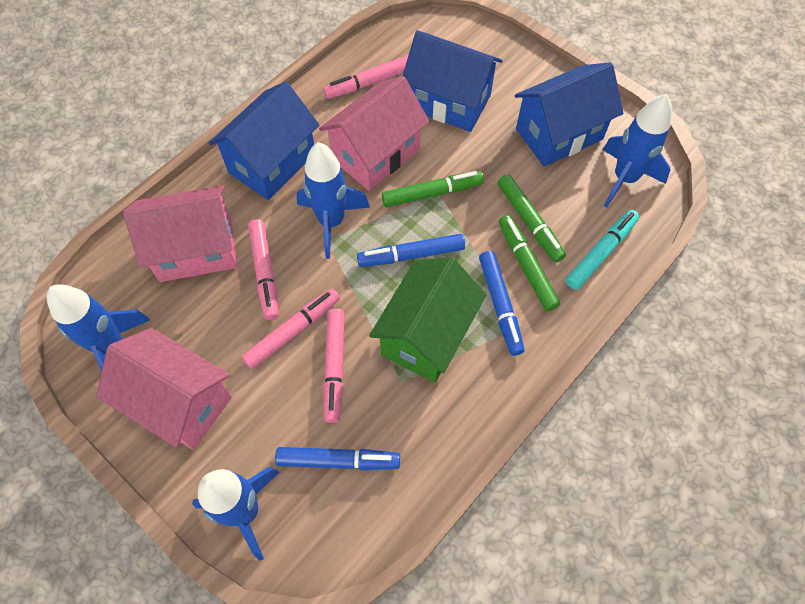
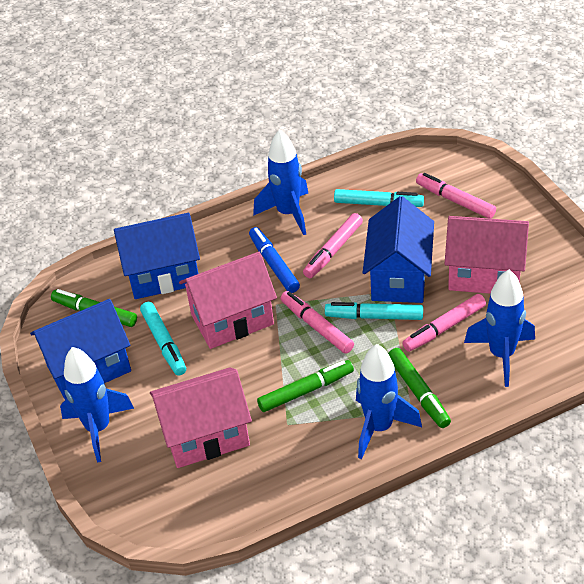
blue marker: 3 -> 1
green house: 1 -> 0
turquoise marker: 1 -> 3

